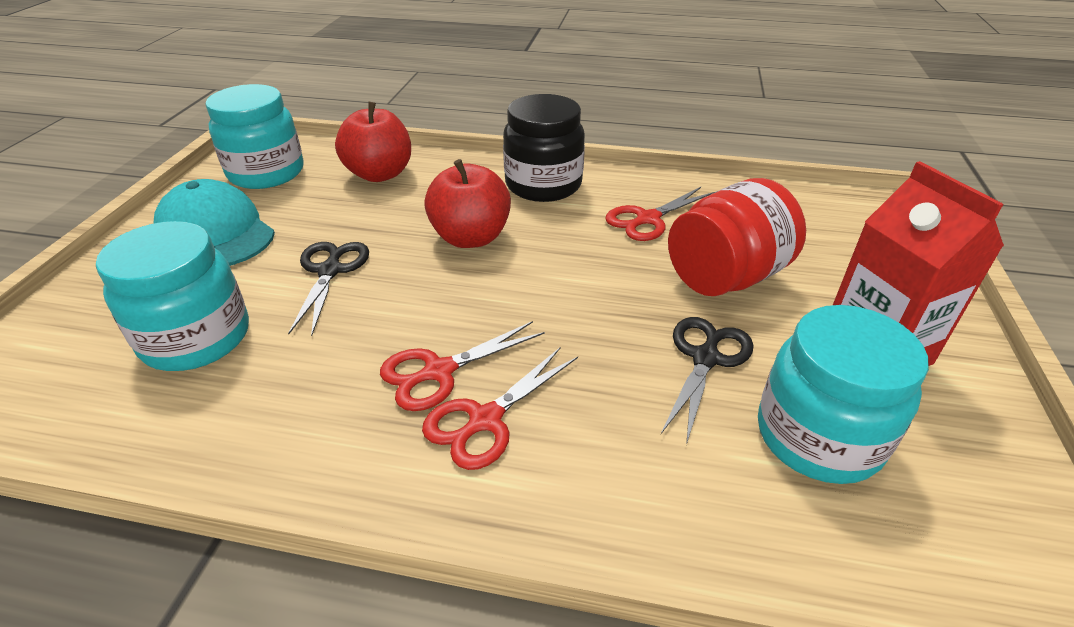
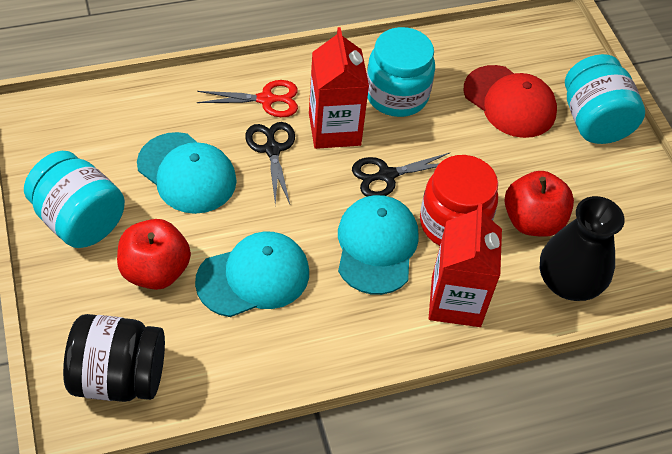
black vase: 0 -> 1
red cap: 0 -> 1
red carton: 1 -> 2
red scissors: 3 -> 1
turquoise cap: 1 -> 3

